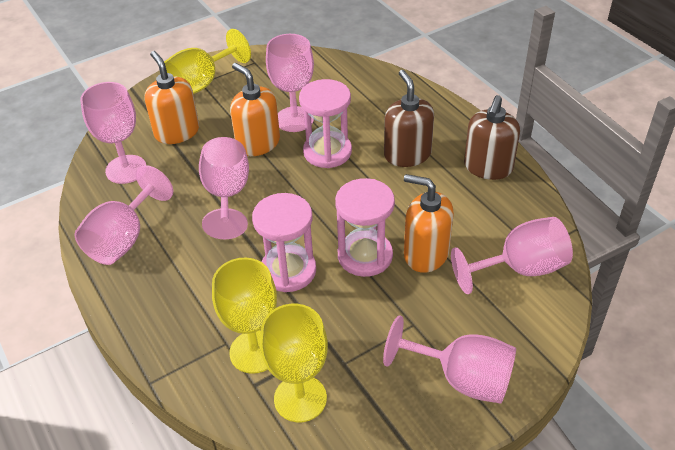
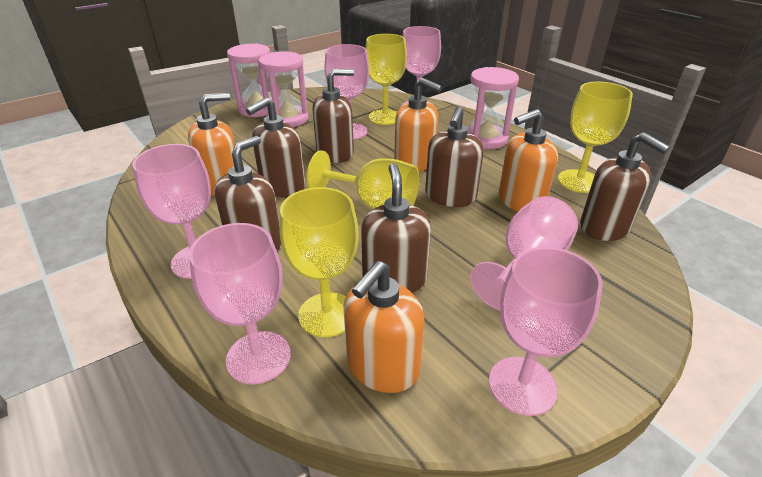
brown soap dispenser: 2 -> 6
orange soap dispenser: 3 -> 4
yellow goblet: 3 -> 4

